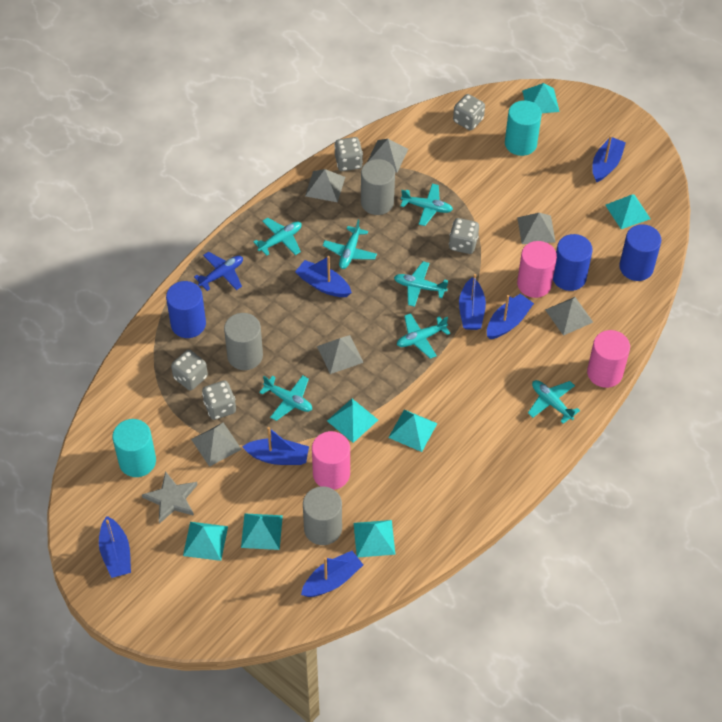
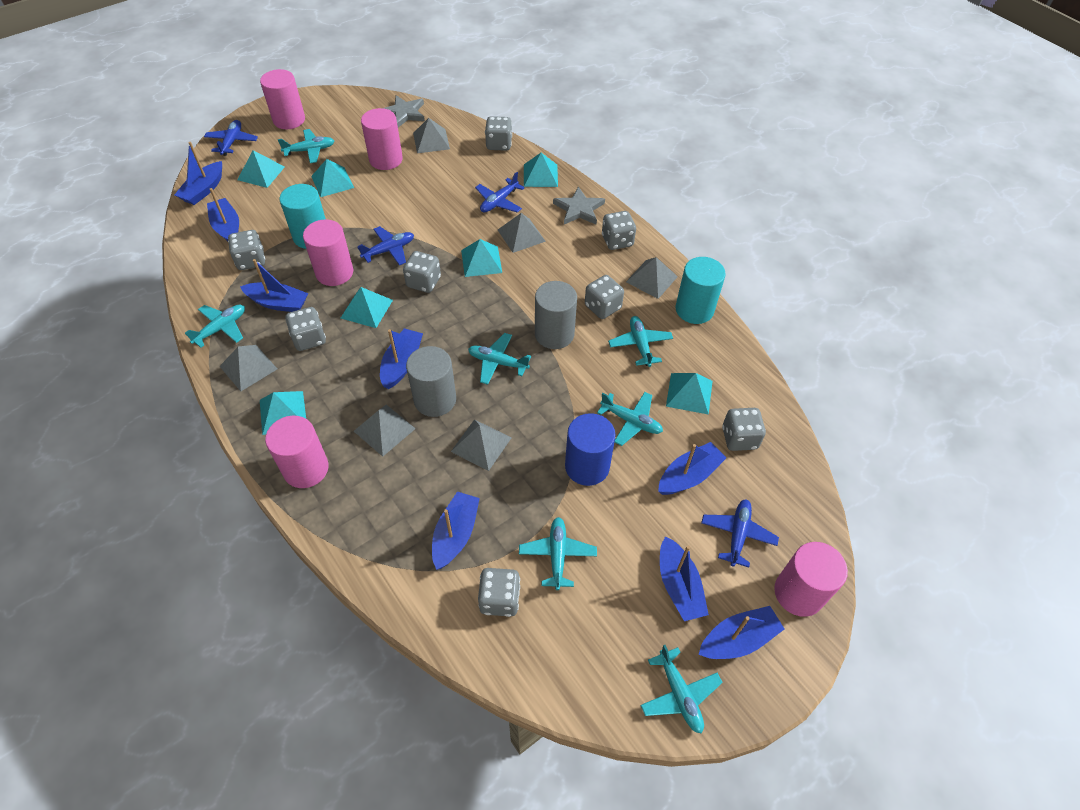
blue boat: 7 -> 8
blue cylinder: 3 -> 1
blue plane: 1 -> 4
grey cylinder: 3 -> 2
grey dice: 5 -> 8
grey star: 1 -> 2
pink cylinder: 3 -> 5

